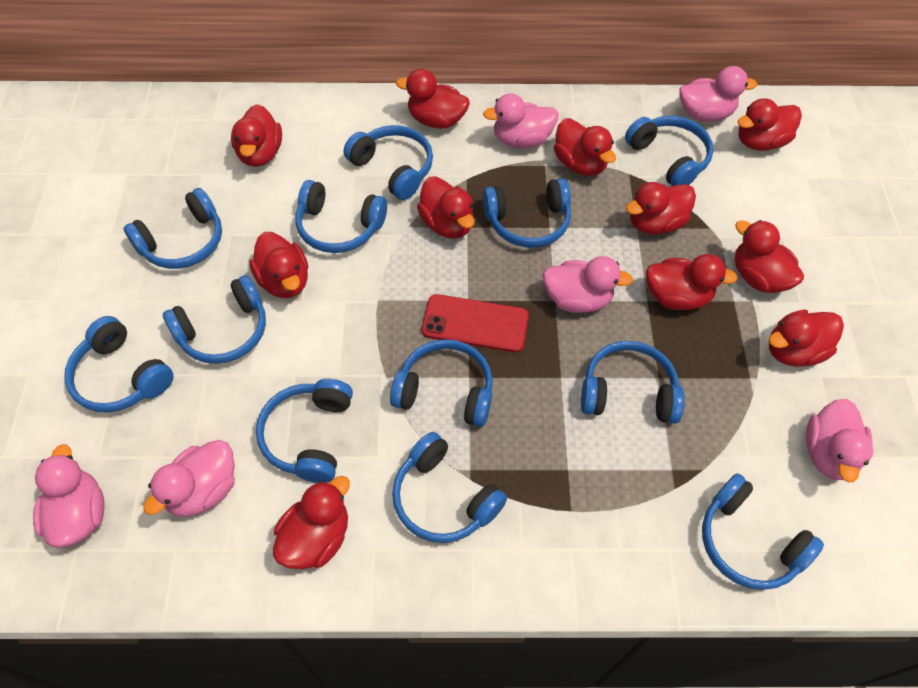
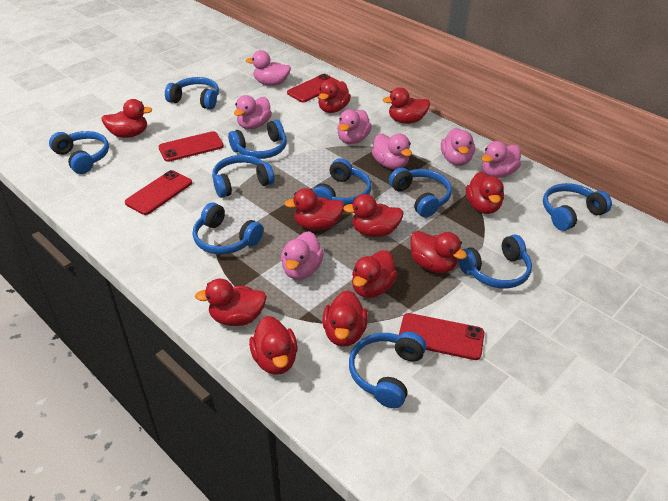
blue headphones: 12 -> 10
pink duck: 6 -> 7
red phone: 1 -> 4

